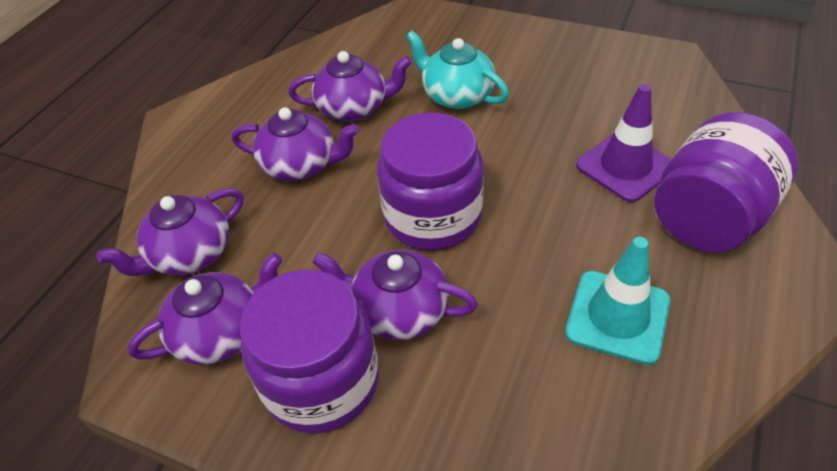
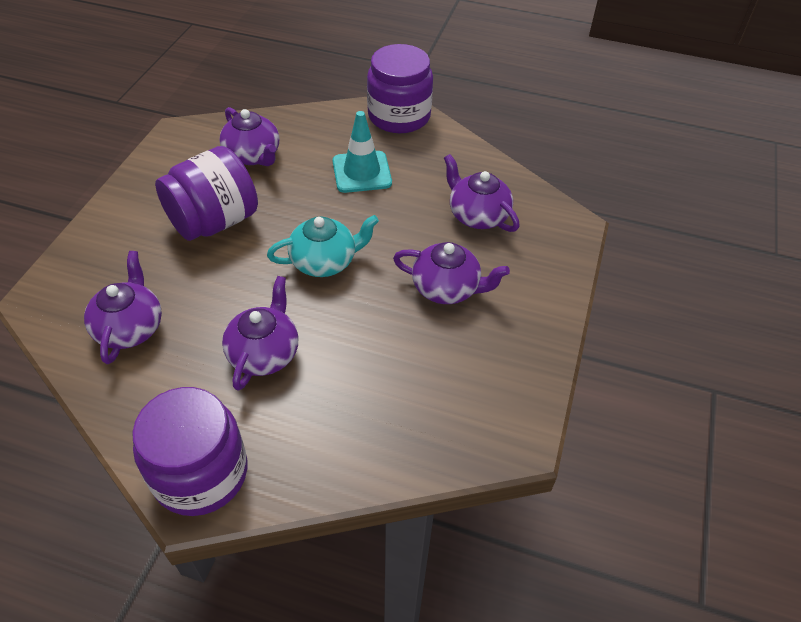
purple traffic cone: 1 -> 0

